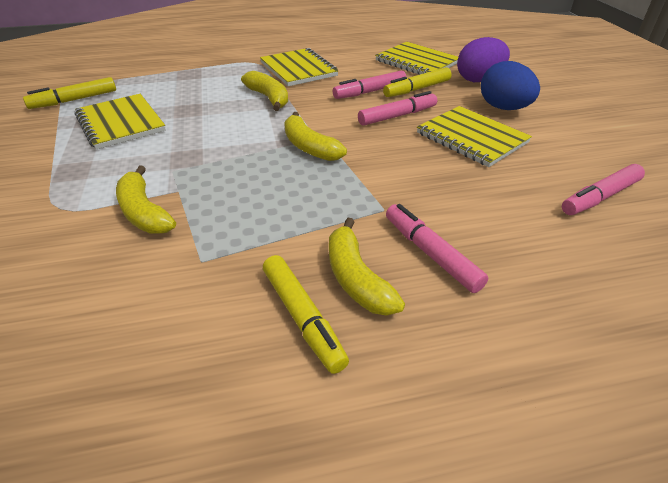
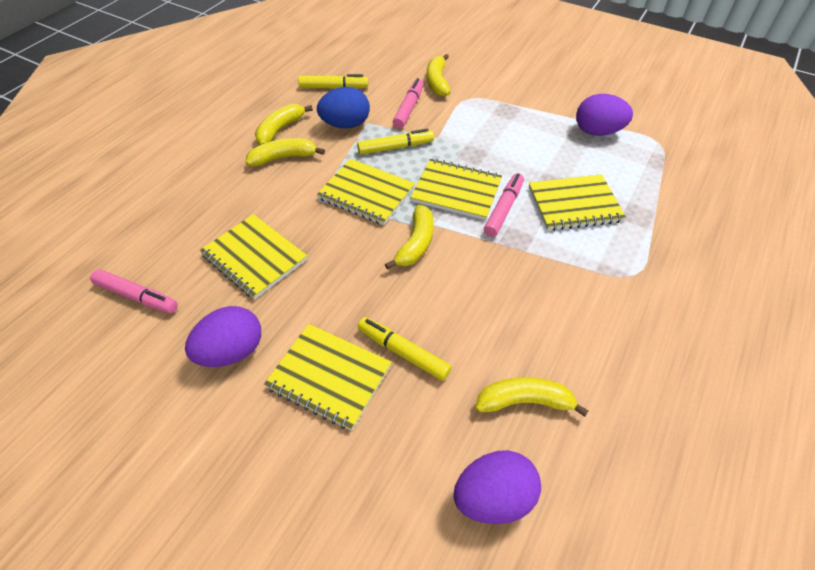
pink marker: 4 -> 3
purple egg: 1 -> 3
yellow banana: 4 -> 5
yellow notebook: 4 -> 5

